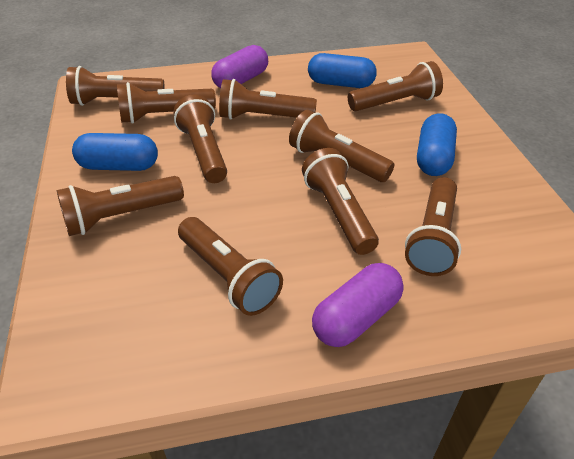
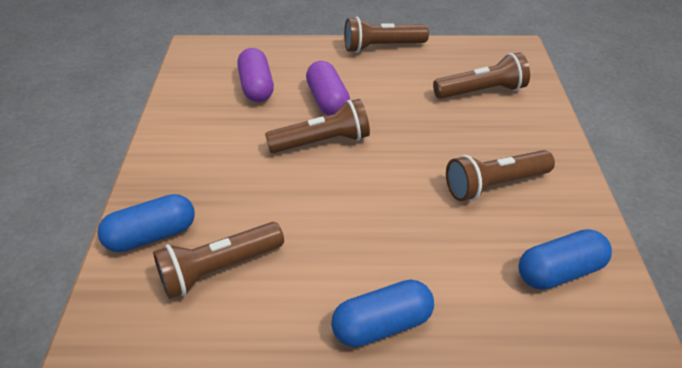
brown flashlight: 10 -> 5

